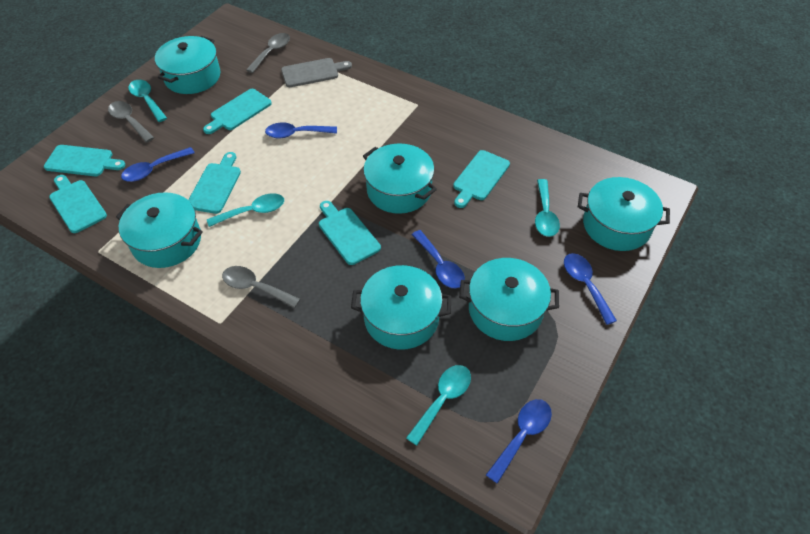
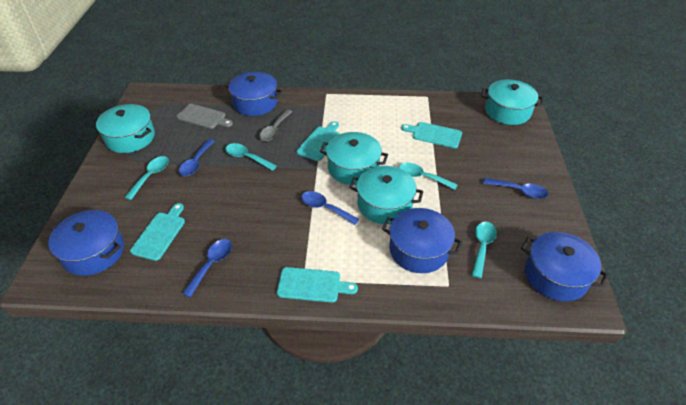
blue pot: 0 -> 4
blue spoon: 5 -> 4
grey spoon: 3 -> 1
turquoise cutting board: 6 -> 4
turquoise pot: 6 -> 4

